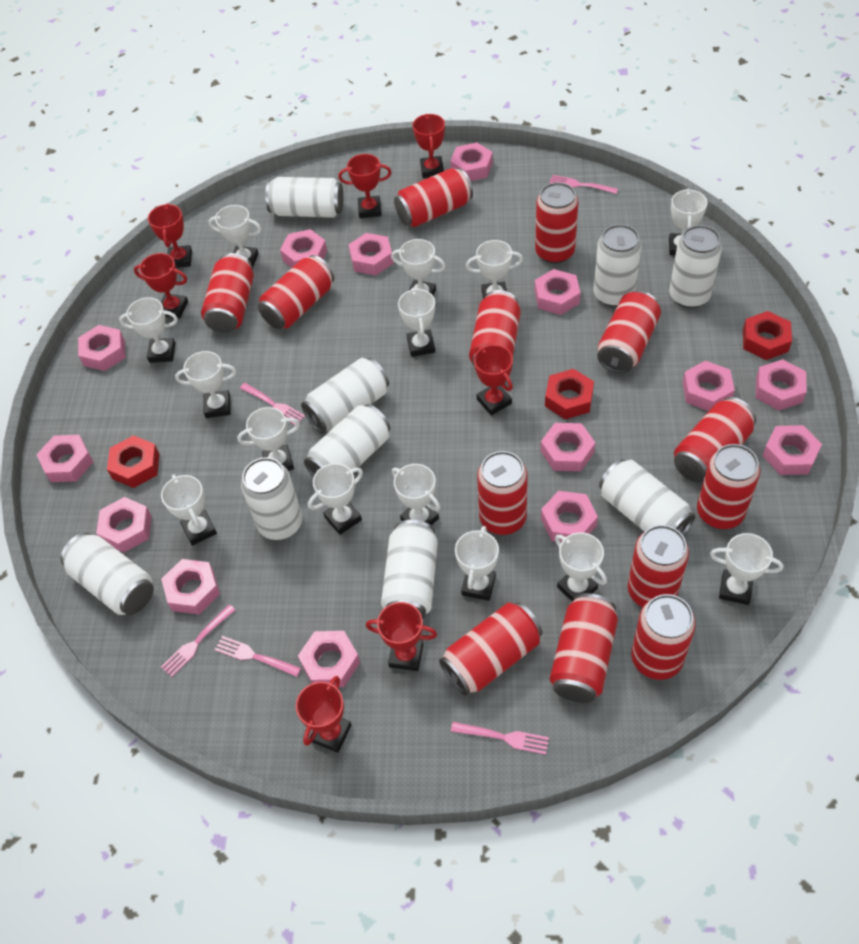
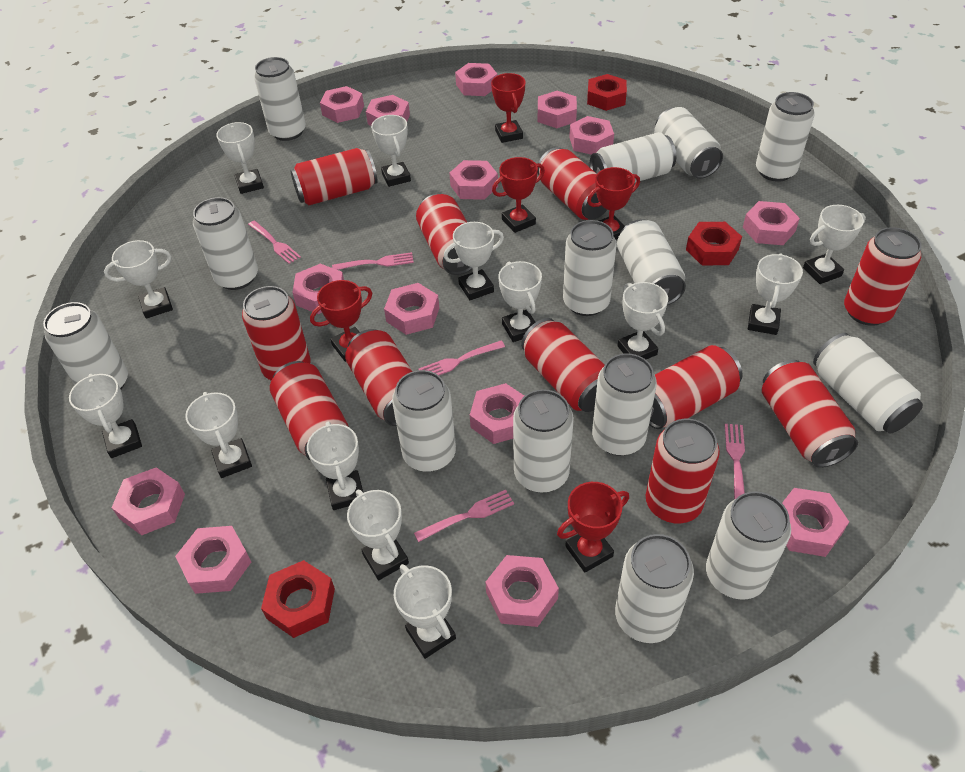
red can: 13 -> 11
red trophy: 7 -> 5
white can: 9 -> 14
white trophy: 14 -> 13

